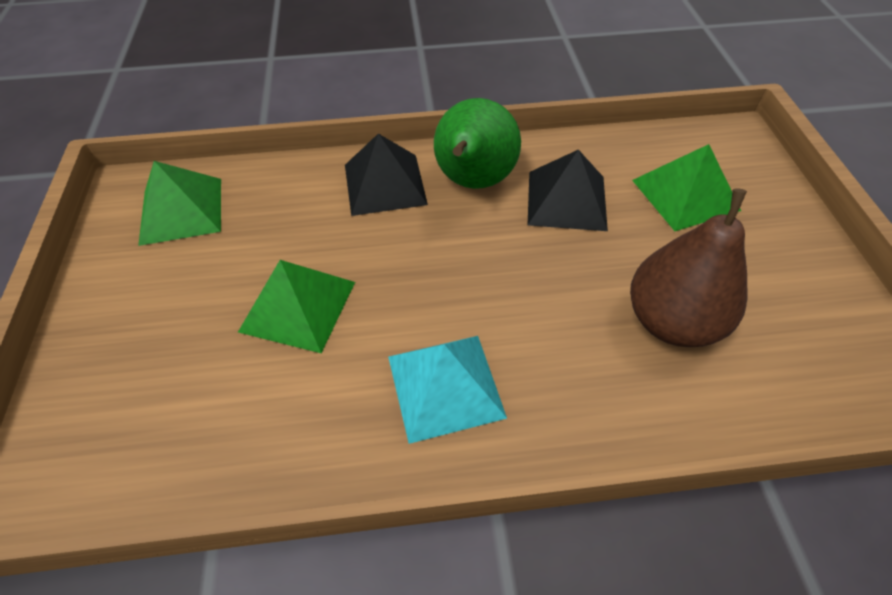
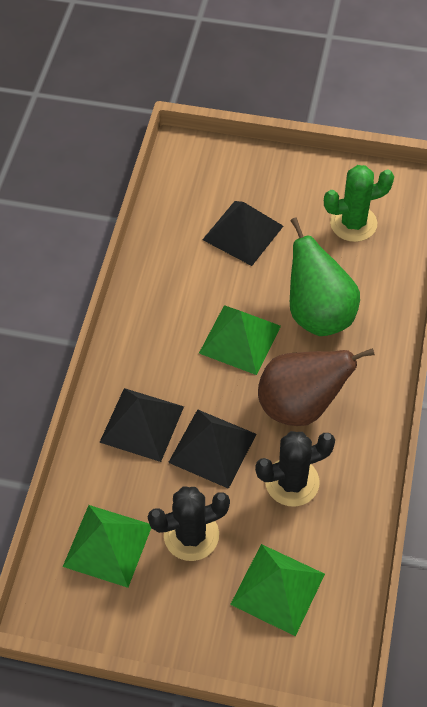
black cactus: 0 -> 2
black pyramid: 2 -> 3
green cactus: 0 -> 1
turquoise pyramid: 1 -> 0

